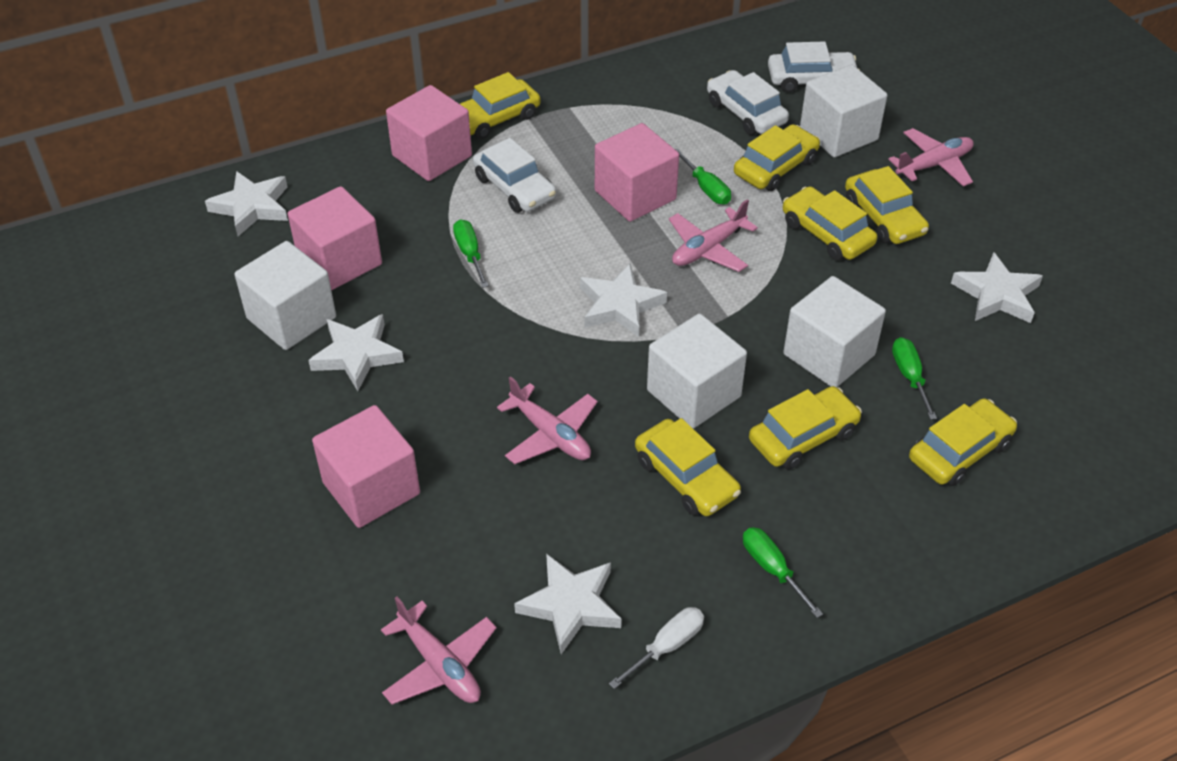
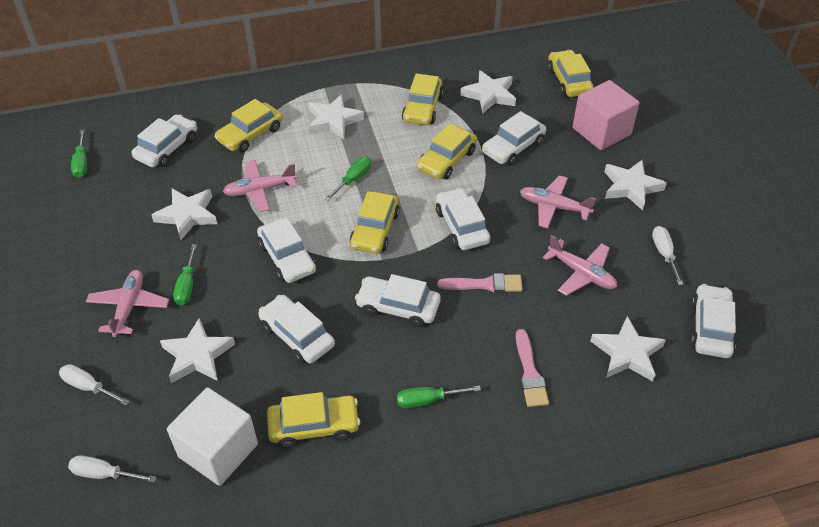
pink brush: 0 -> 2
pink cube: 4 -> 1
white car: 3 -> 7
white cube: 4 -> 1
white screwdriver: 1 -> 3
white star: 5 -> 6
yellow car: 7 -> 6

